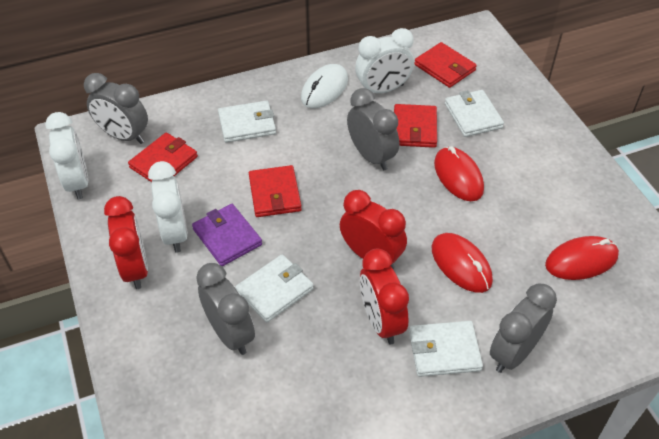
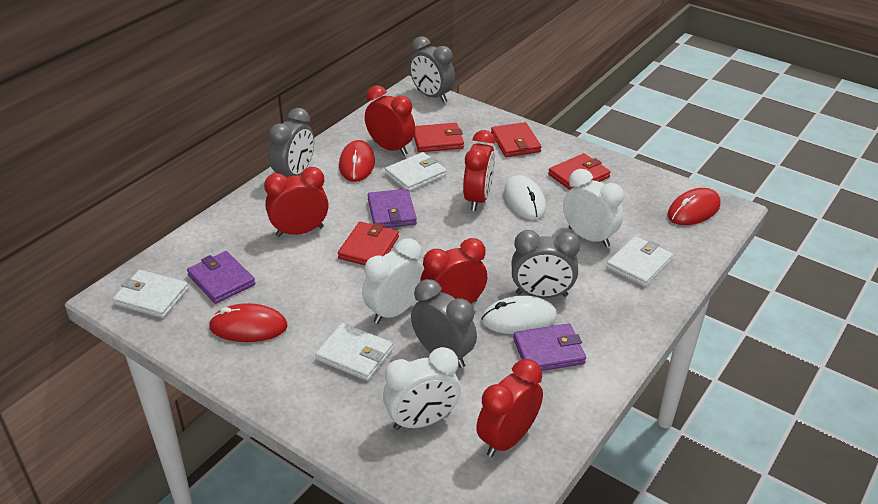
purple wallet: 1 -> 3
red clock: 3 -> 5
white mouse: 1 -> 2

